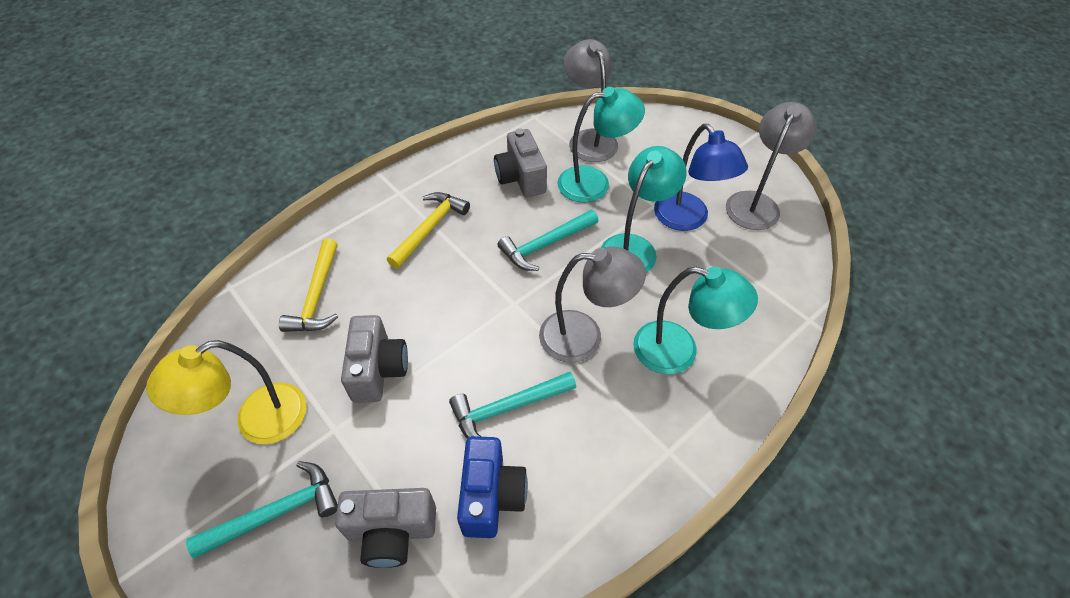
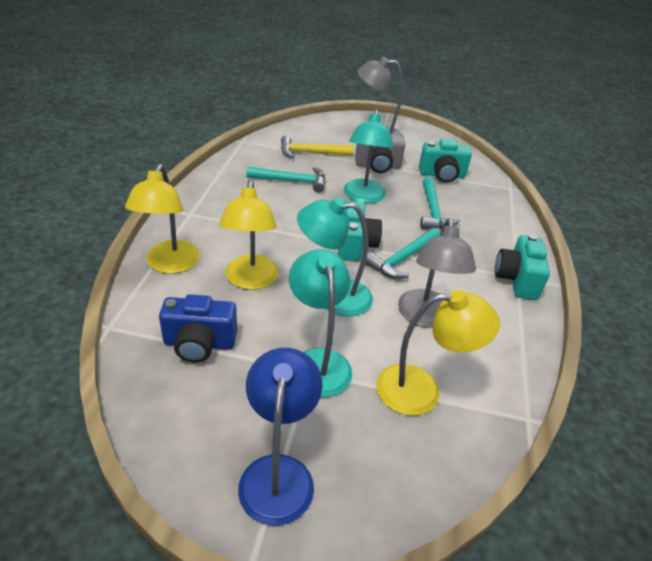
grey camera: 3 -> 1
grey lamp: 3 -> 2
turquoise camera: 0 -> 3
yellow hammer: 2 -> 1
yellow lamp: 1 -> 3

